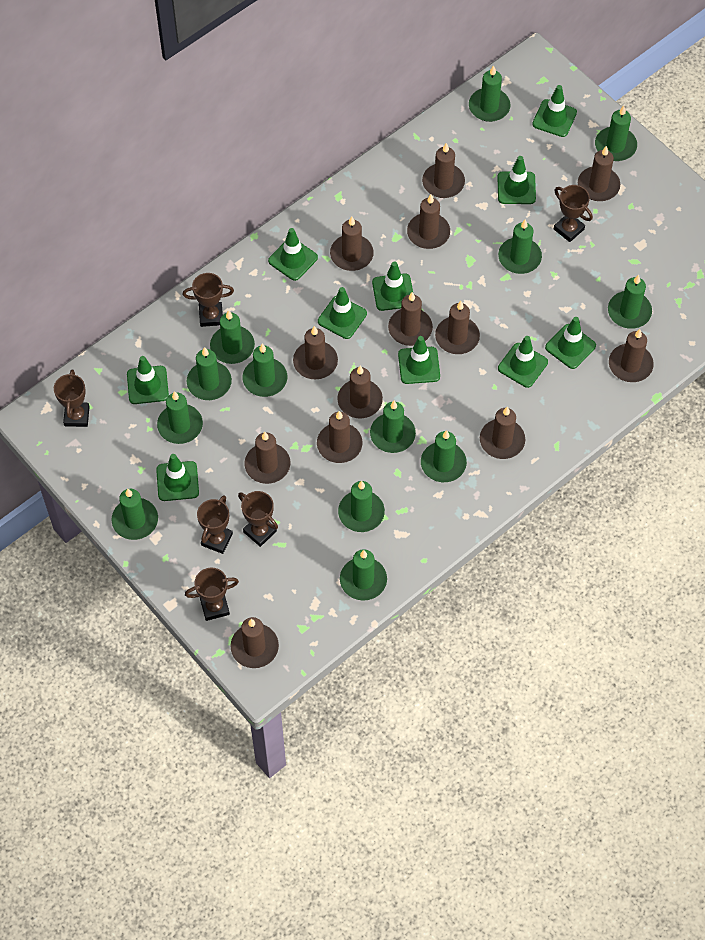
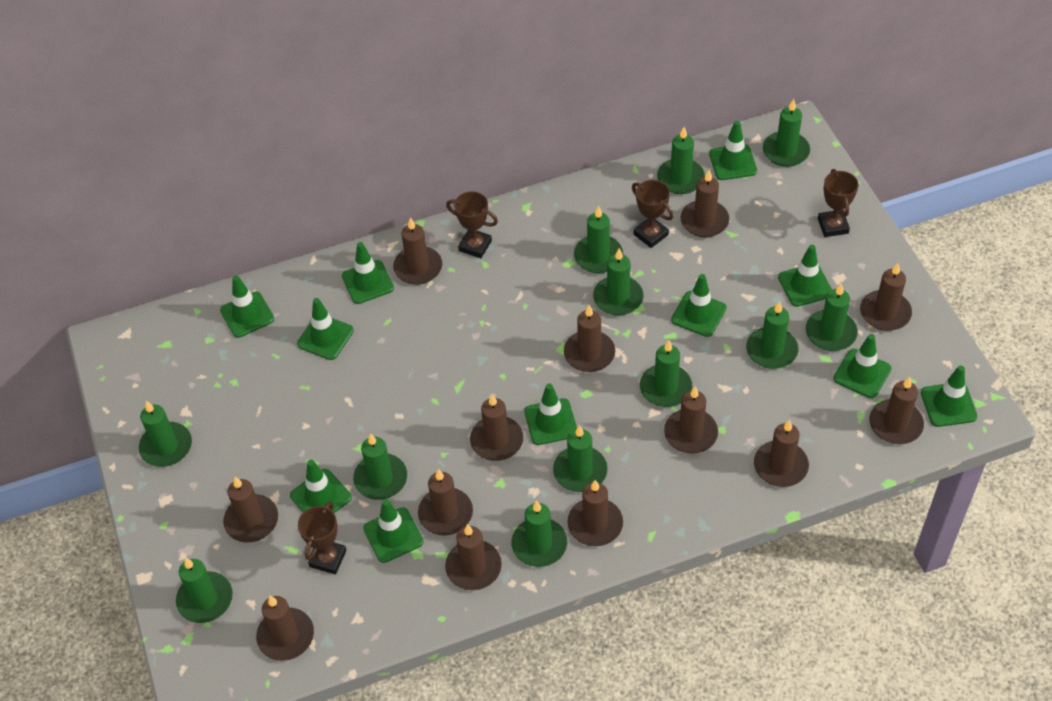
brown trophy: 6 -> 4
green candle: 13 -> 12
green traffic cone: 10 -> 11

